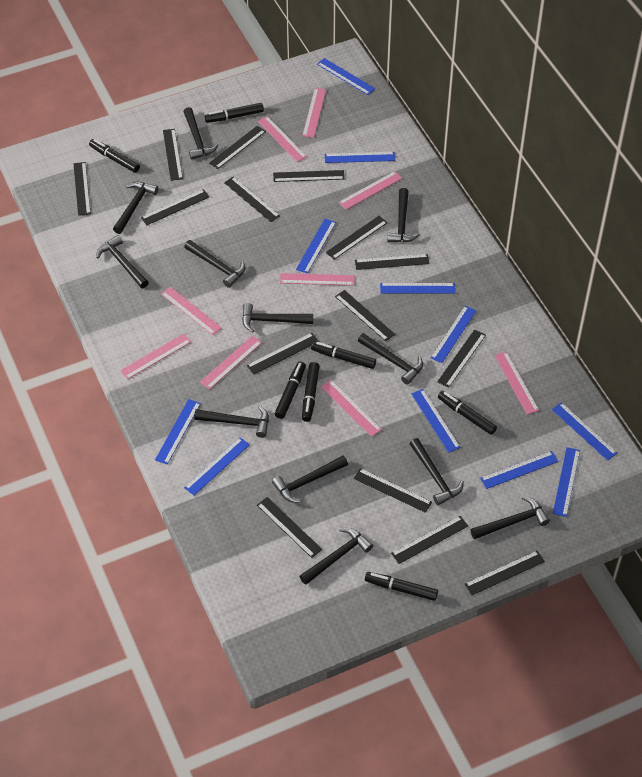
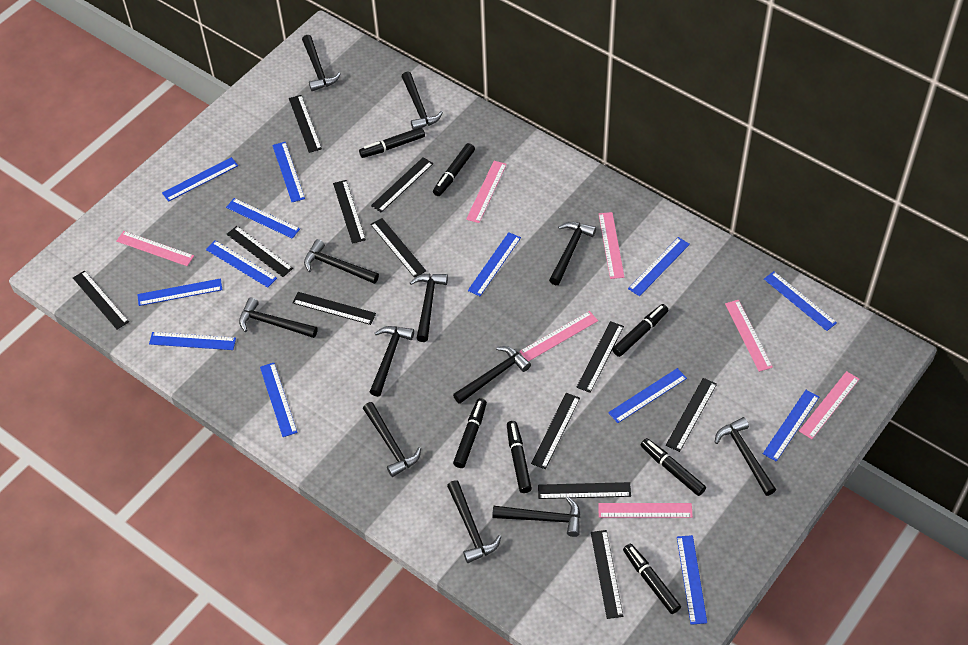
black ruler: 15 -> 12
blue ruler: 11 -> 13
pink ruler: 9 -> 7

